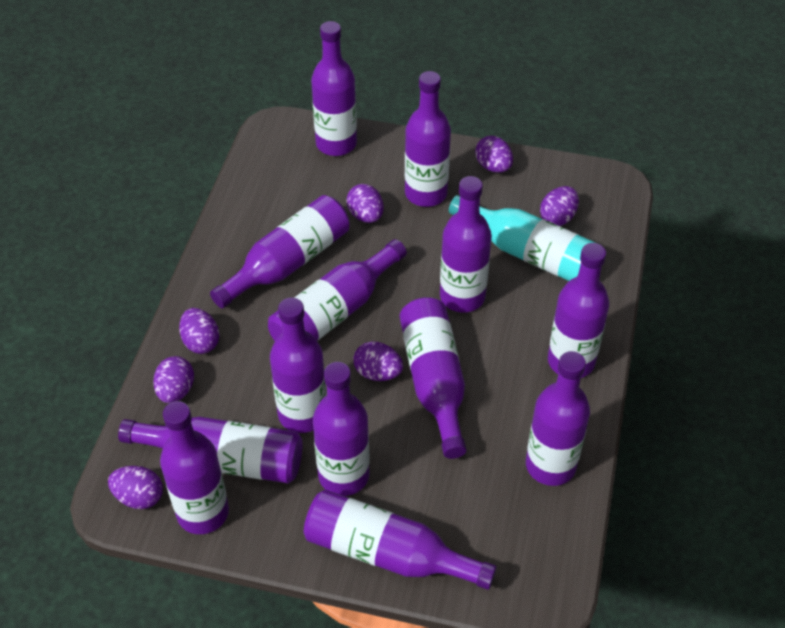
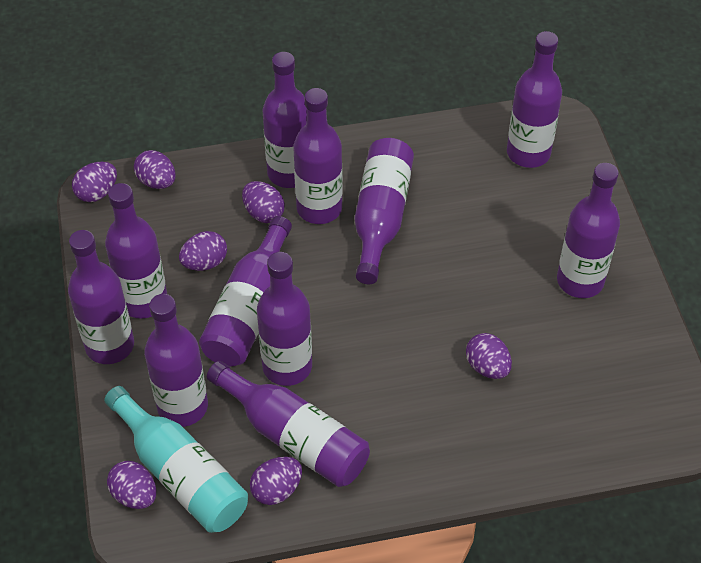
purple bottle: 13 -> 11

